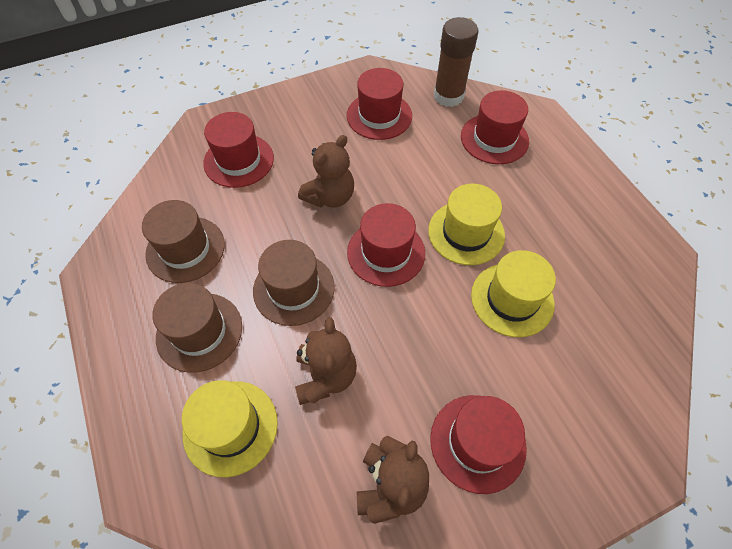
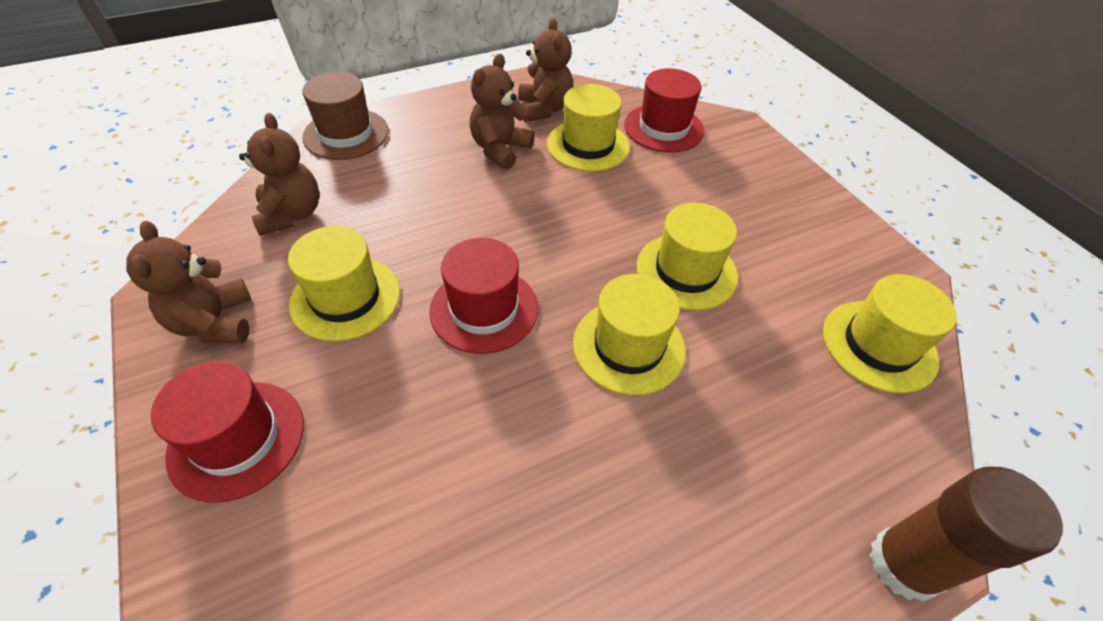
brown hat: 3 -> 1
brown teddy bear: 3 -> 4
red hat: 5 -> 3
yellow hat: 3 -> 5

